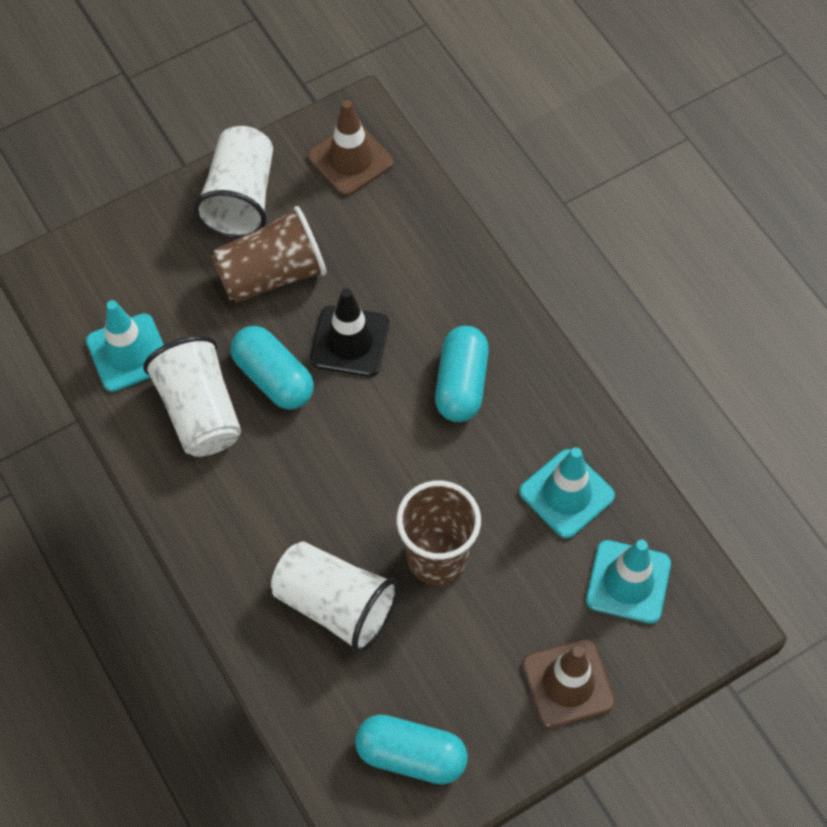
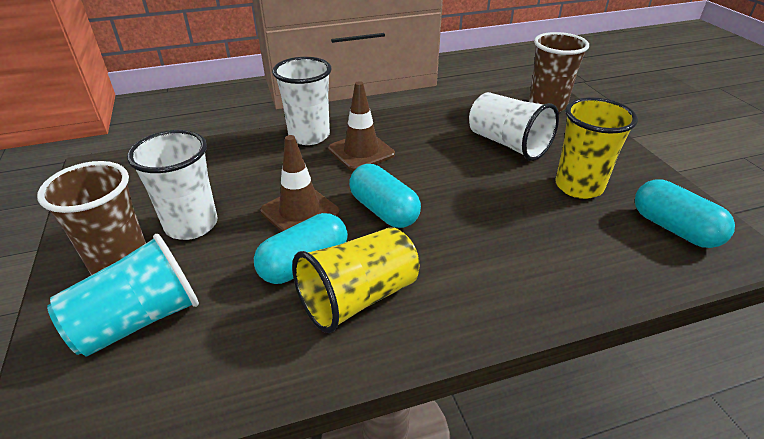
black traffic cone: 1 -> 0
turquoise cup: 0 -> 1
turquoise traffic cone: 3 -> 0
yellow cup: 0 -> 2

